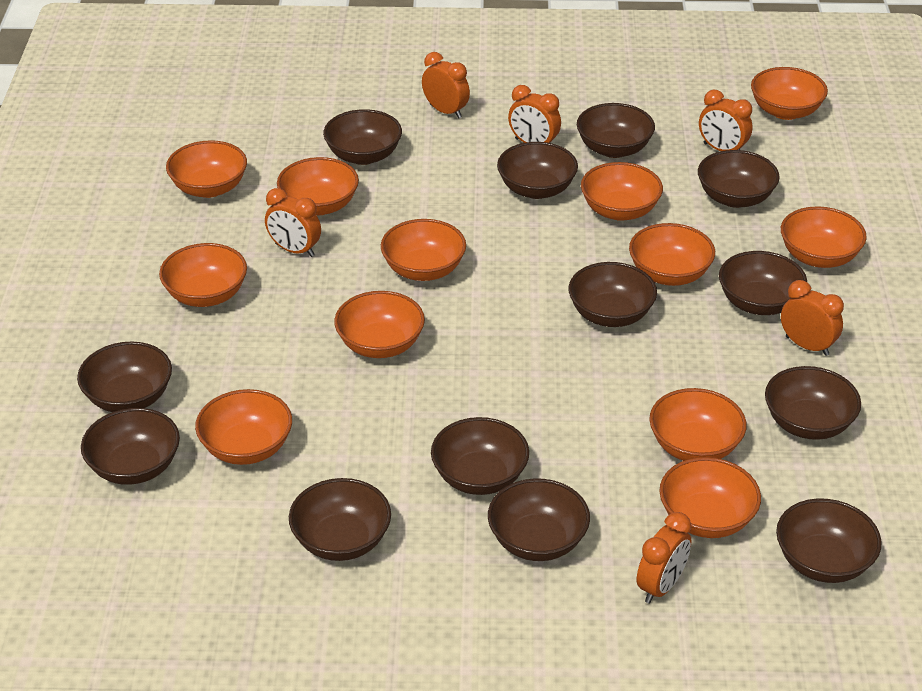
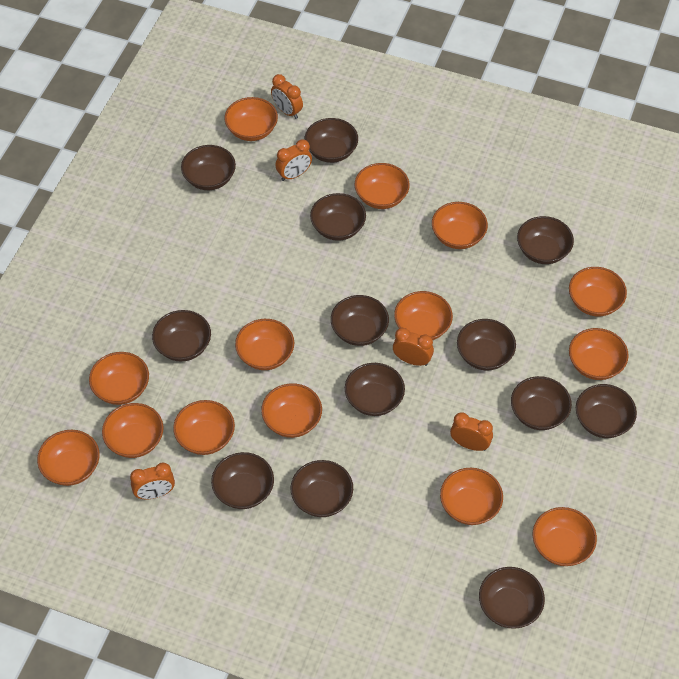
orange bowl: 12 -> 14
orange clock: 6 -> 5

